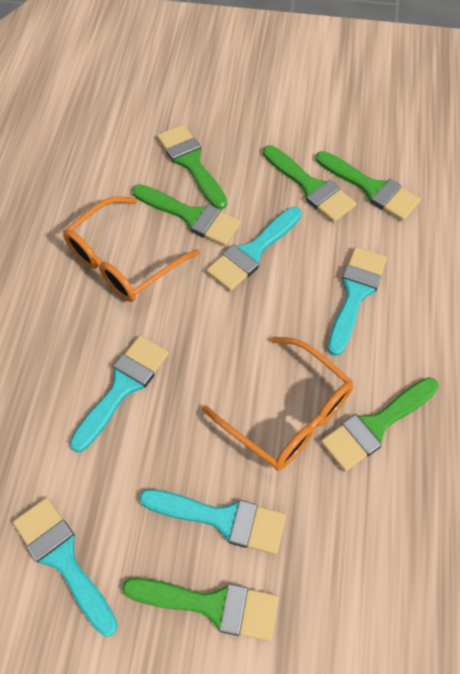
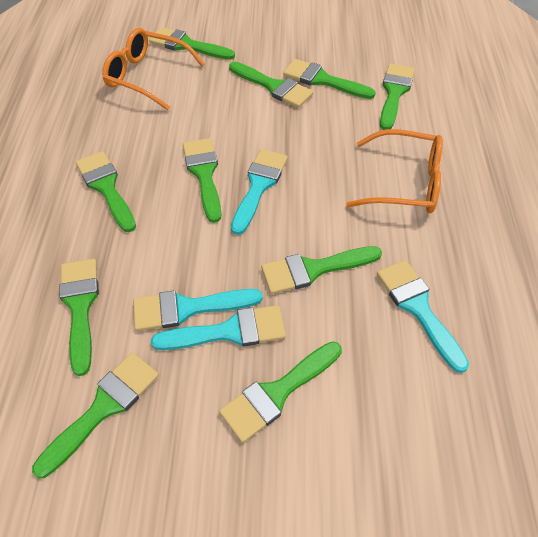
green brush: 6 -> 10
turquoise brush: 5 -> 4

